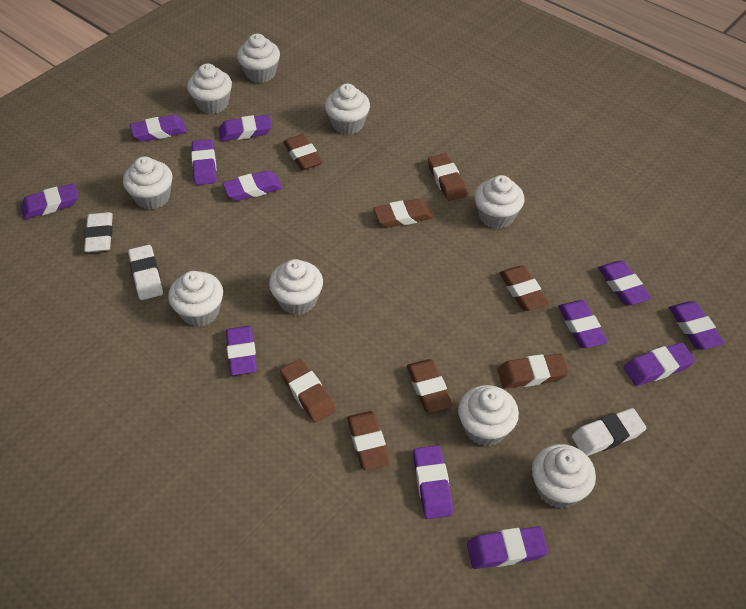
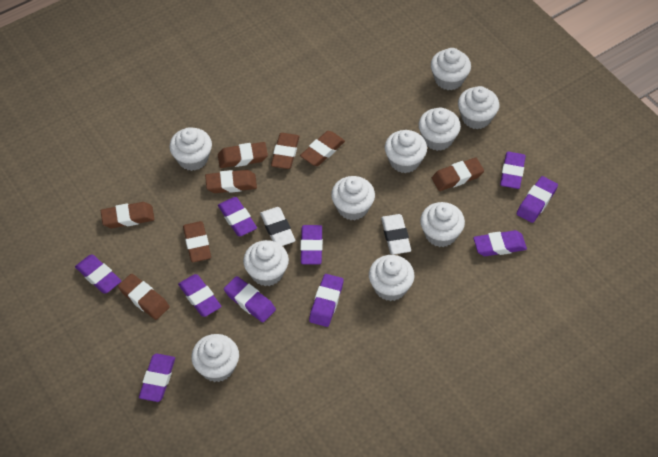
purple eraser: 12 -> 10
white cupcake: 9 -> 10
white eraser: 3 -> 2

